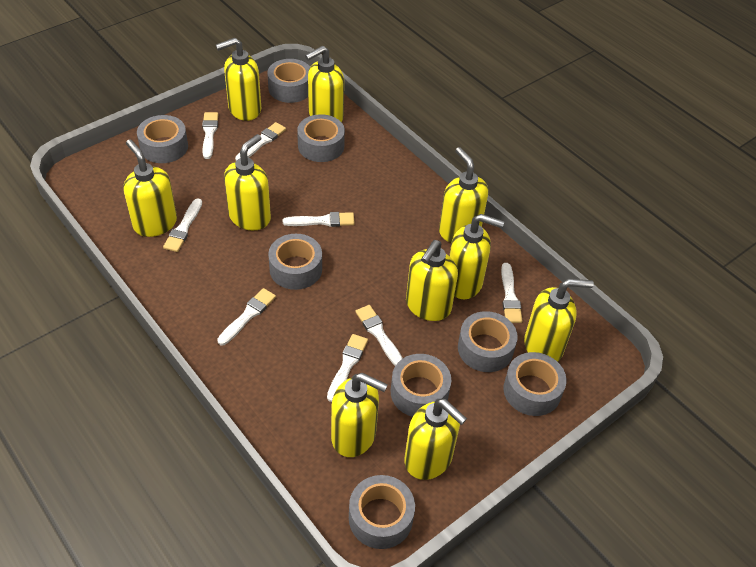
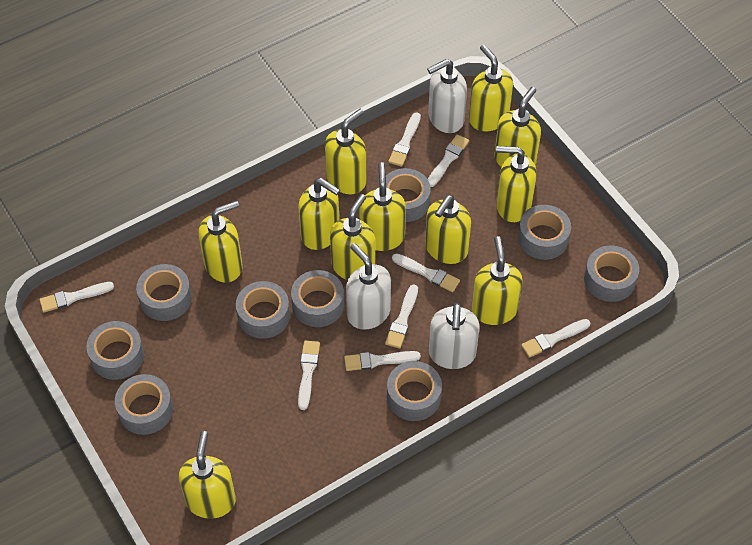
grey tape: 8 -> 9
white soap dispenser: 0 -> 3
yellow soap dispenser: 10 -> 11

